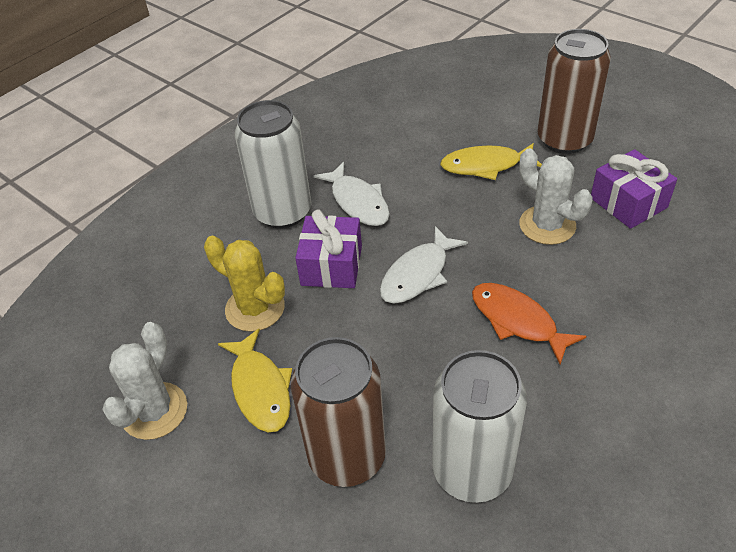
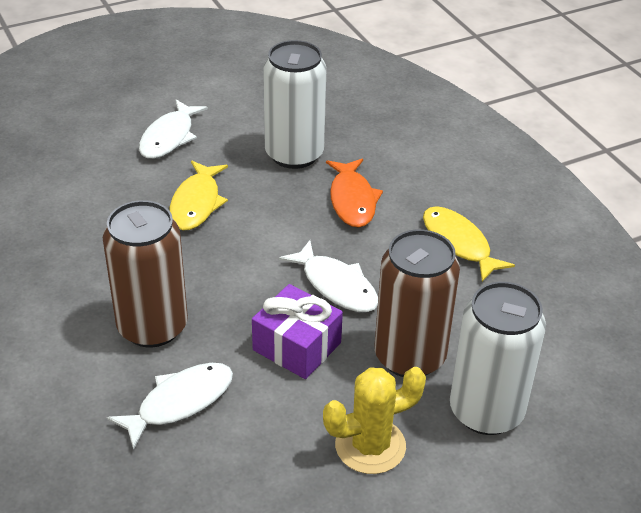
purple gift: 2 -> 1
white cactus: 2 -> 0
white fish: 2 -> 3

